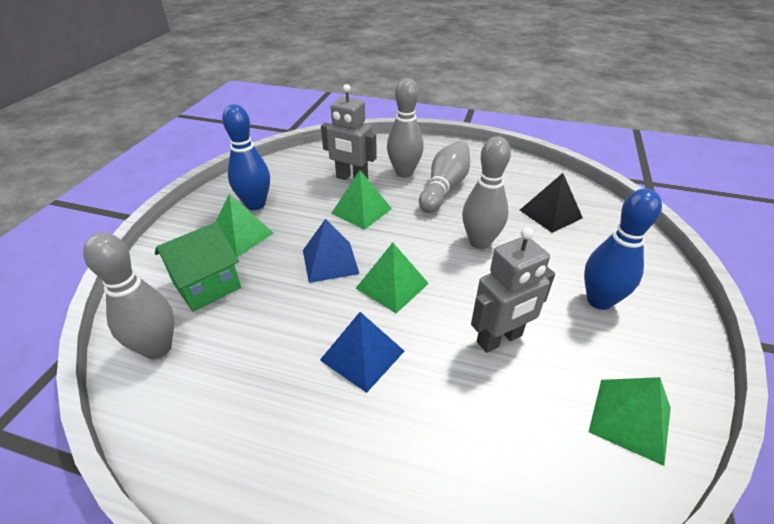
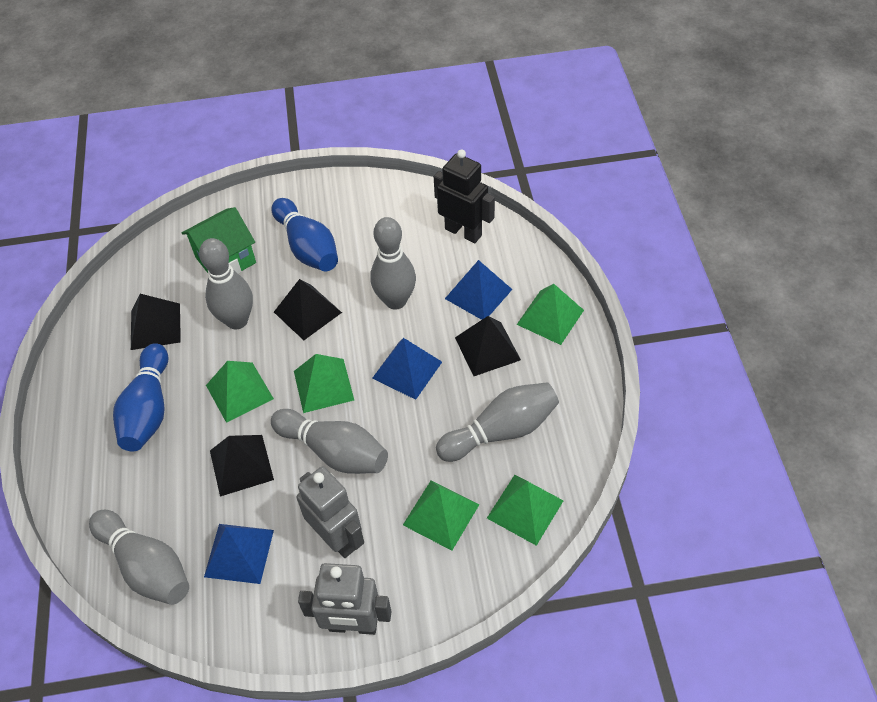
black pyramid: 1 -> 4
black robot: 0 -> 1
blue pyramid: 2 -> 3
green pyramid: 4 -> 5
grey bowling pin: 4 -> 5

